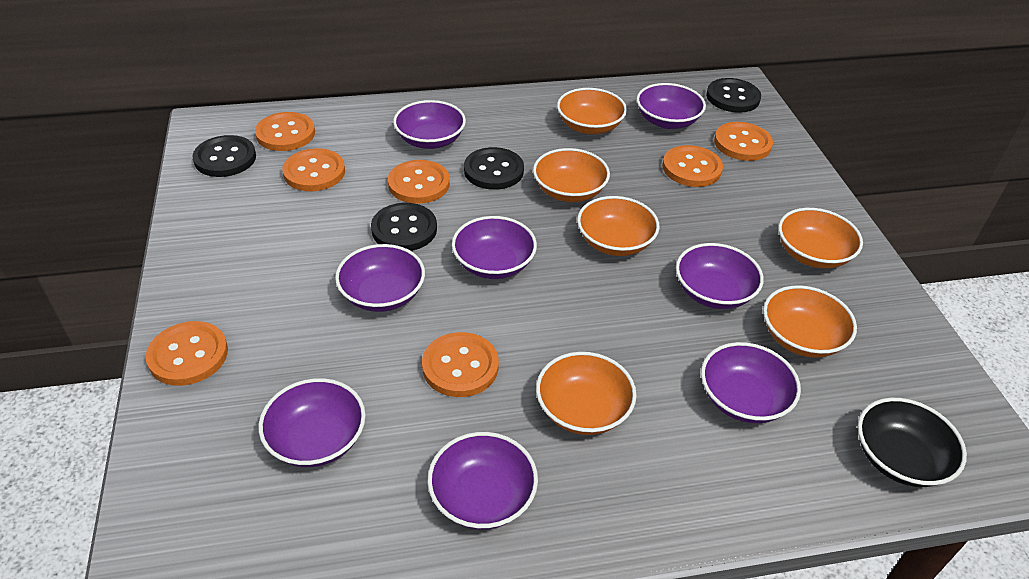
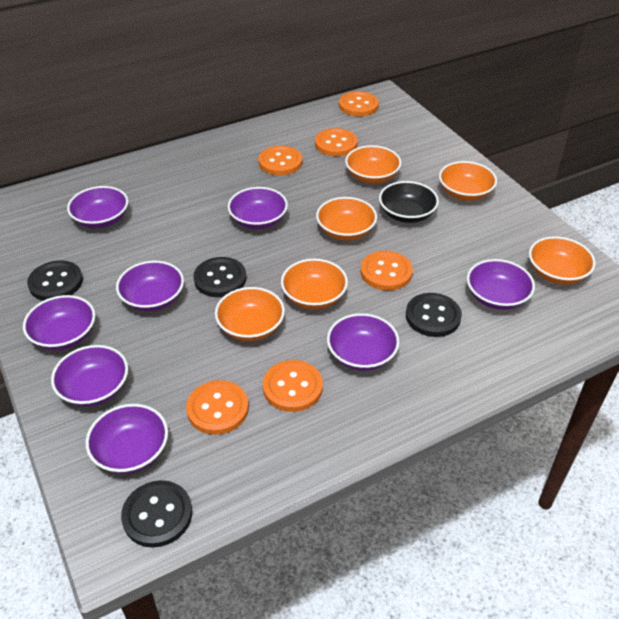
orange button: 7 -> 6

